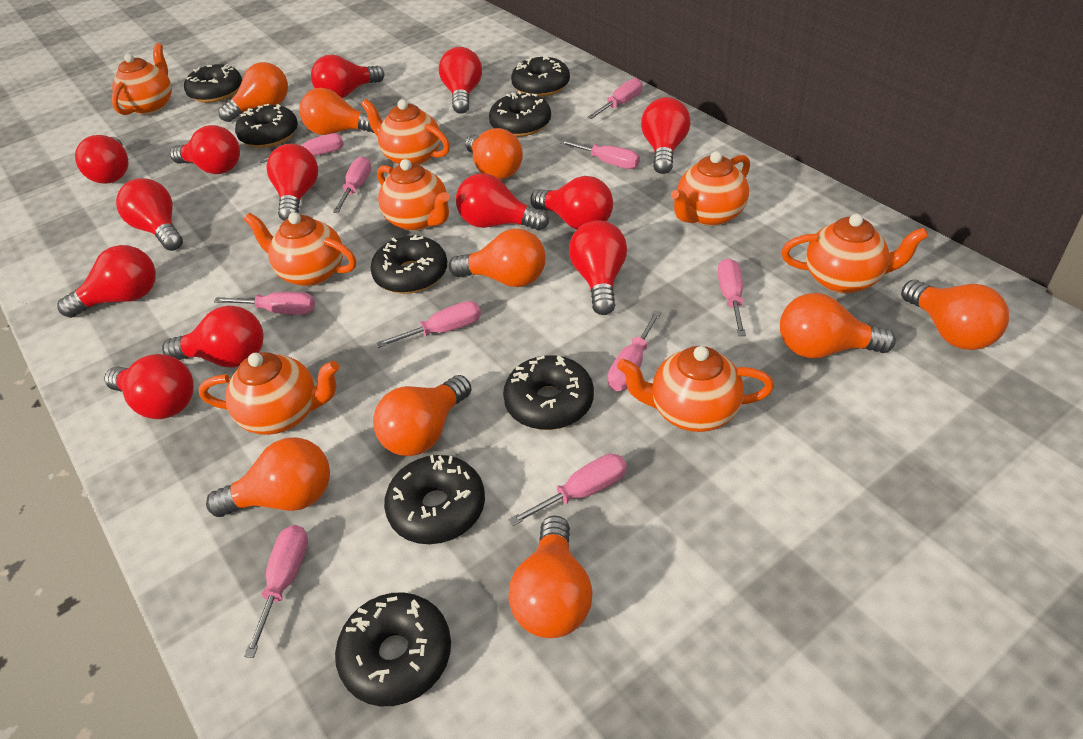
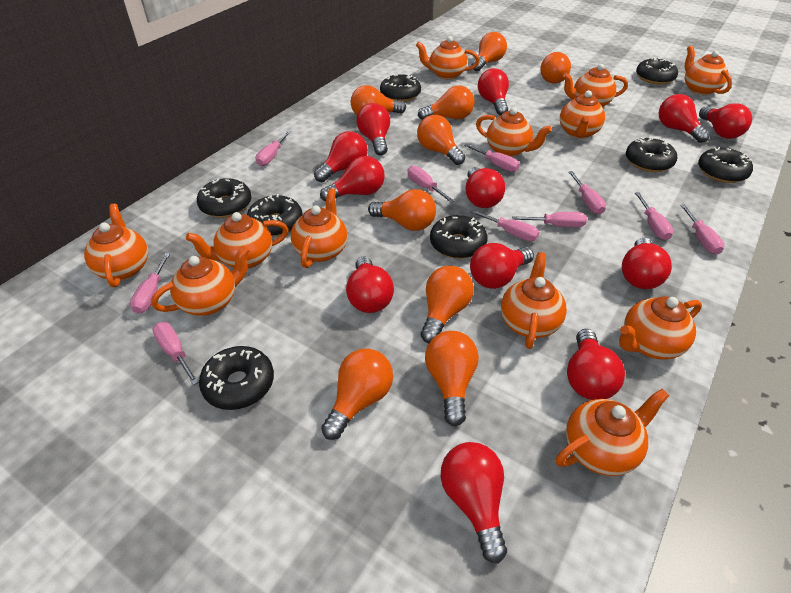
orange teapot: 8 -> 12
red light bulb: 13 -> 12

